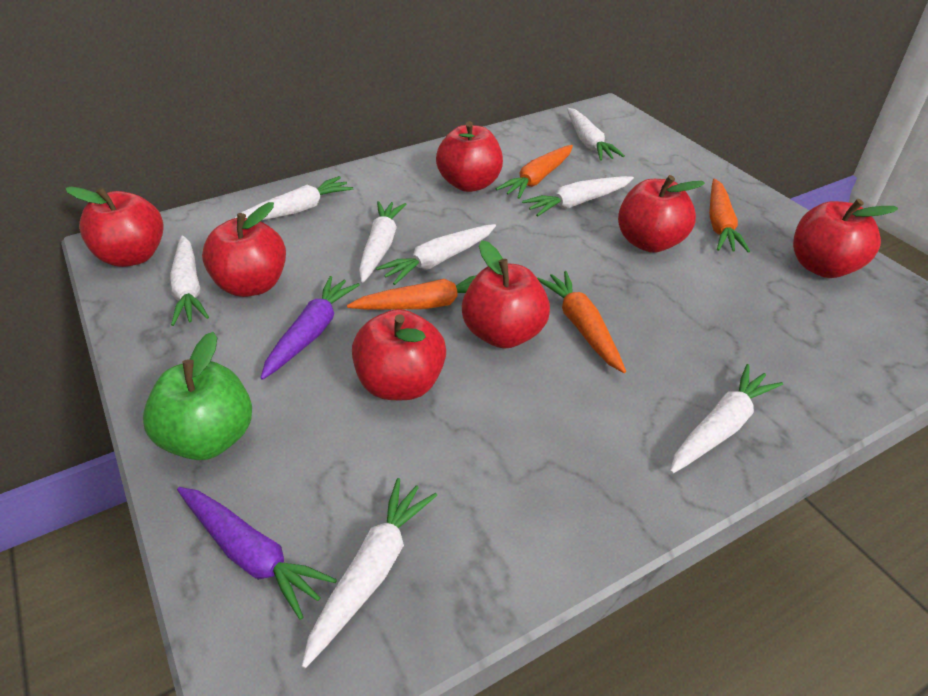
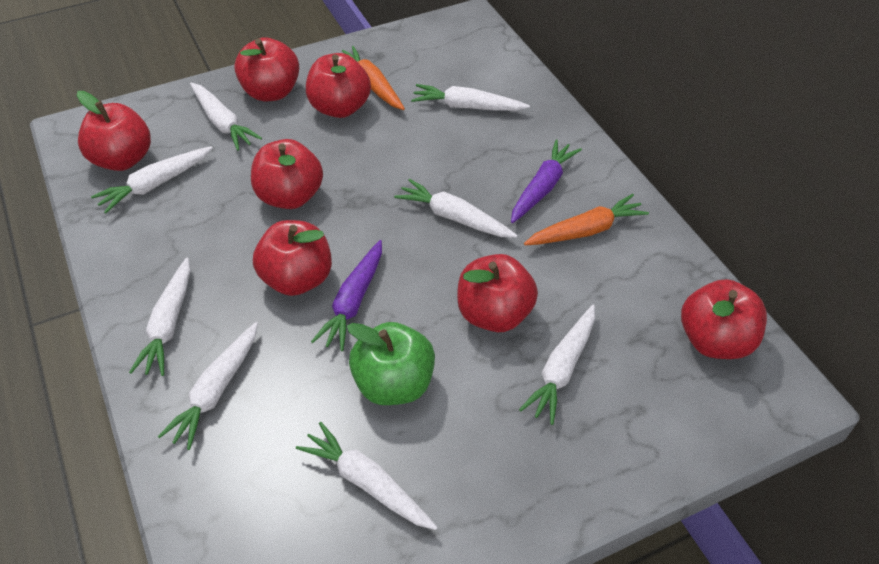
orange carrot: 4 -> 2

